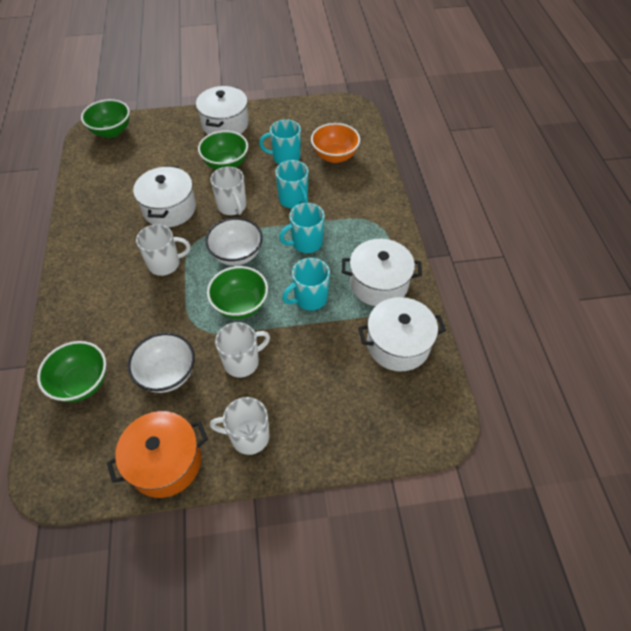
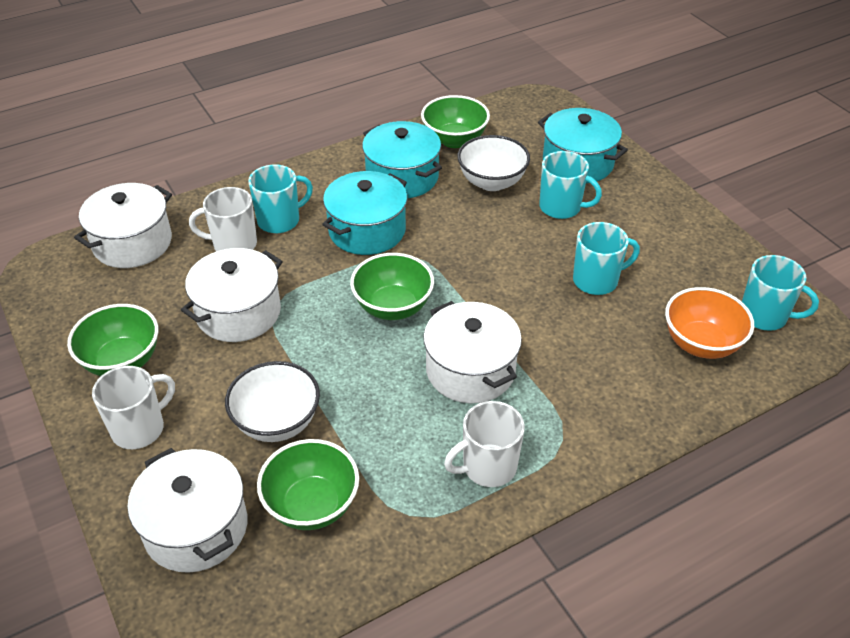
orange pot: 1 -> 0
turquoise pot: 0 -> 3
white mug: 4 -> 3

